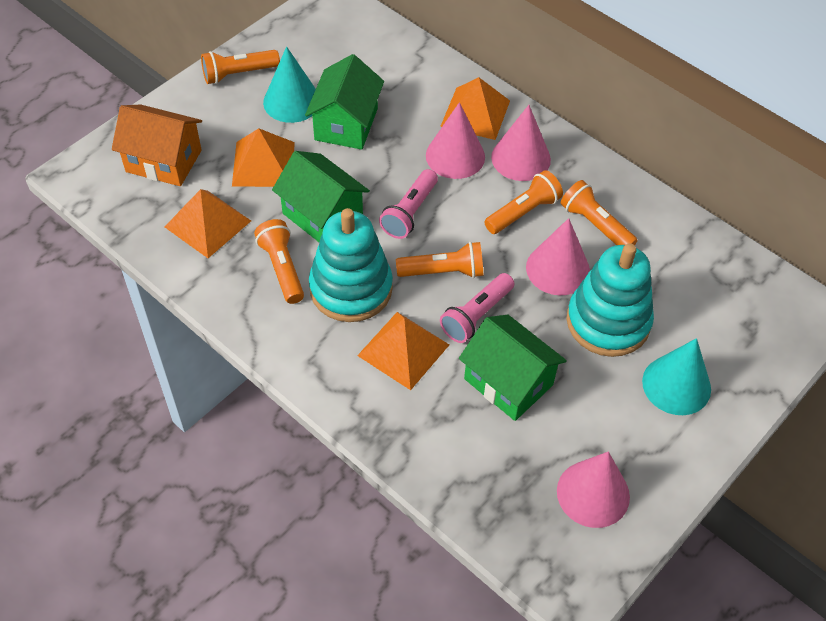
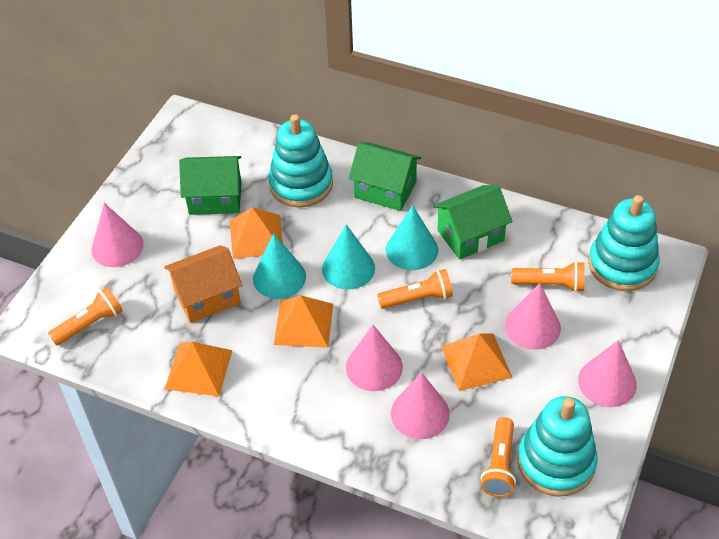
orange flashlight: 5 -> 4
pink cone: 4 -> 5
pink flashlight: 2 -> 0
turquoise cone: 2 -> 3
turquoise stacking toy: 2 -> 3

